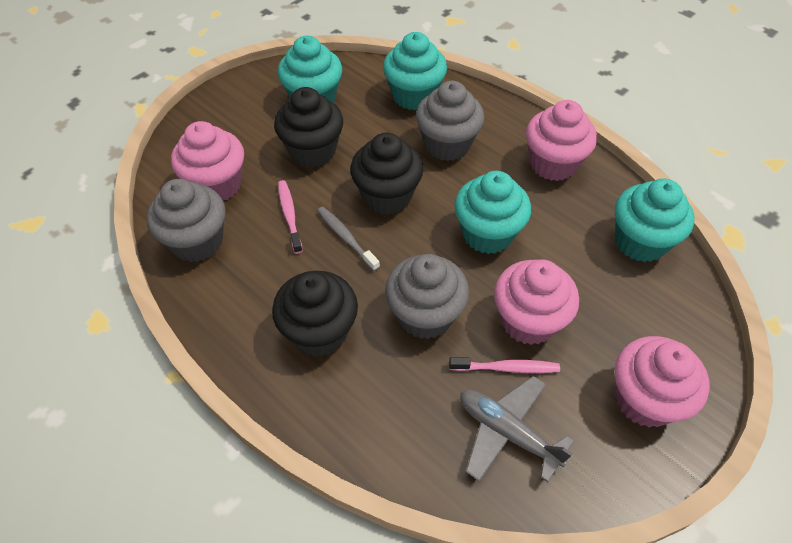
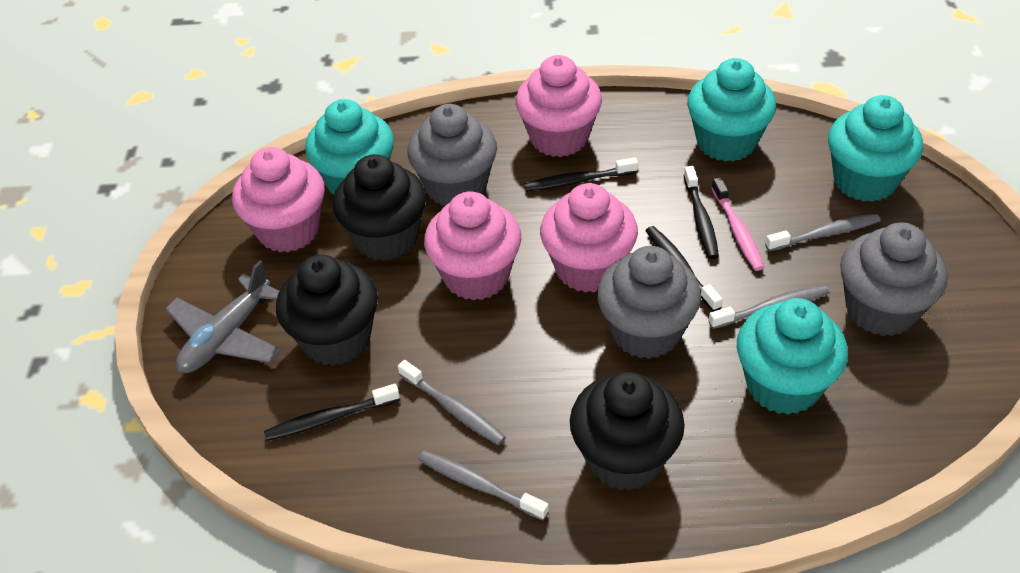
black toothbrush: 0 -> 4
grey toothbrush: 1 -> 4
pink toothbrush: 2 -> 1

